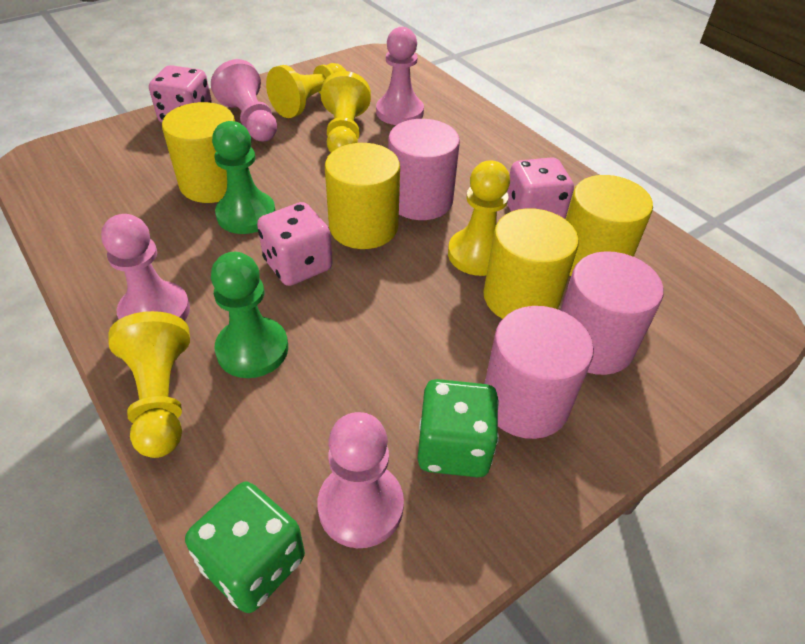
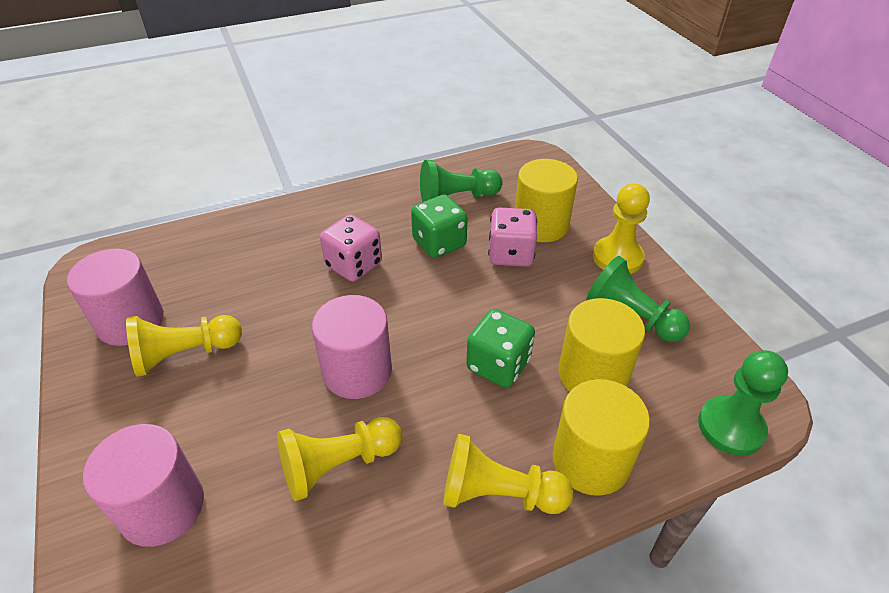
green pawn: 2 -> 3
pink dice: 3 -> 2
pink pawn: 4 -> 0
yellow cylinder: 4 -> 3

